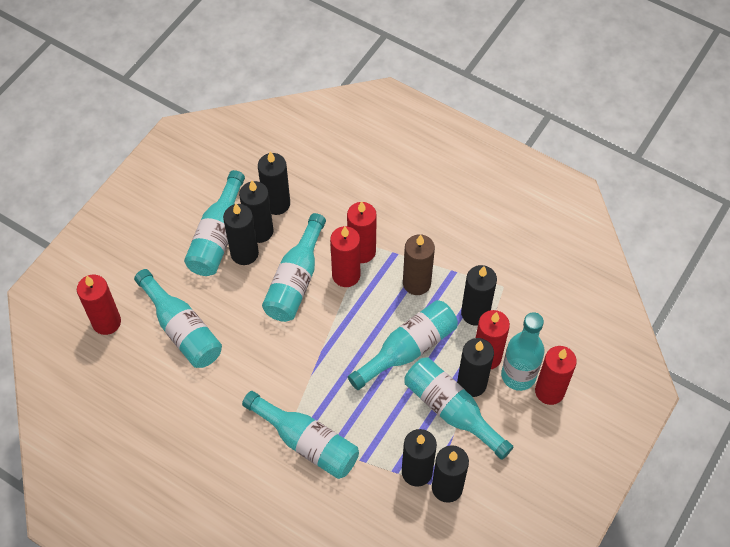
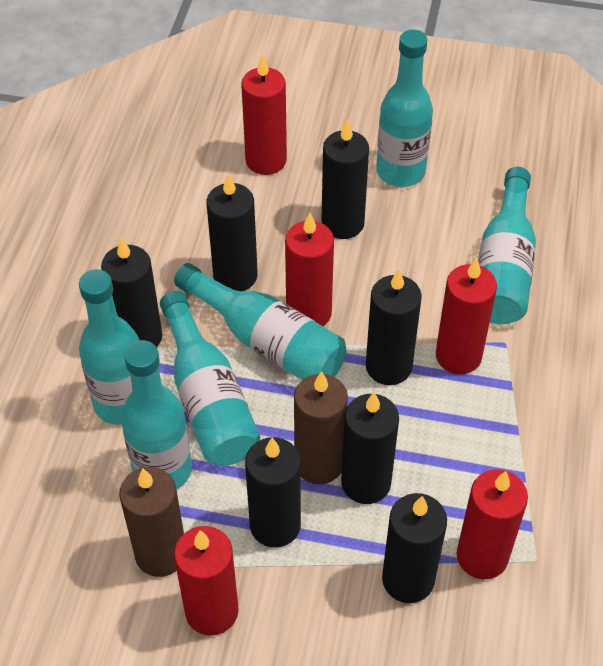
brown candle: 1 -> 2
turquoise bottle: 7 -> 6

